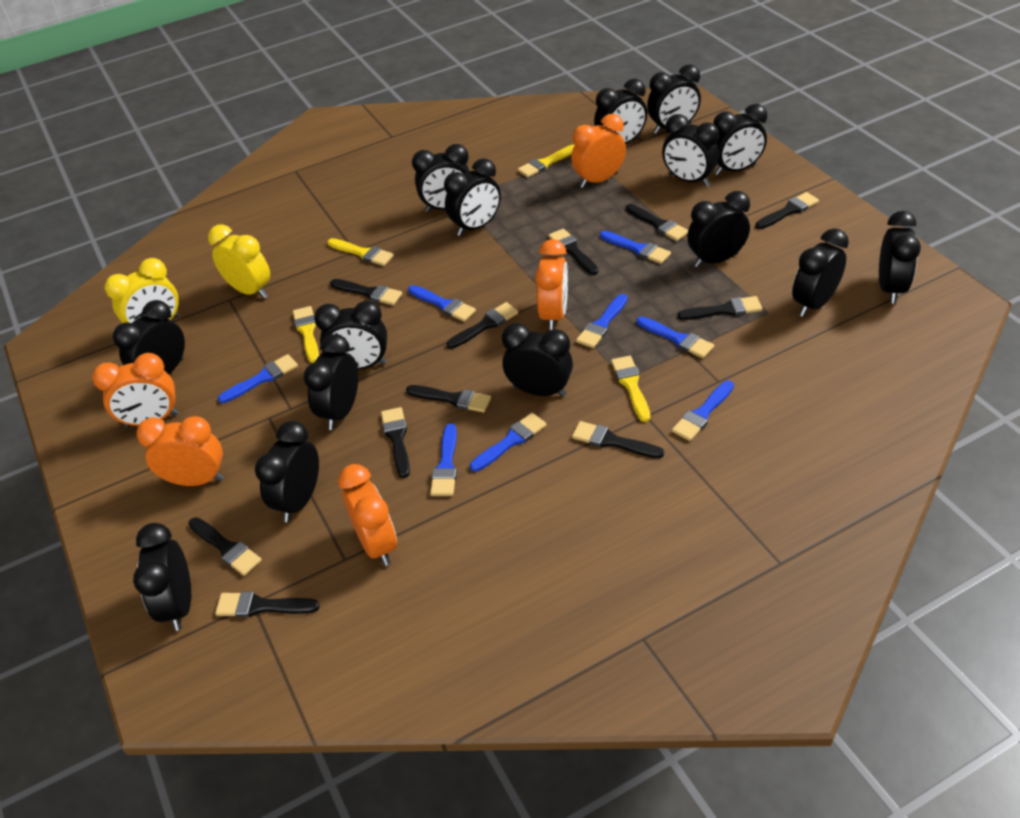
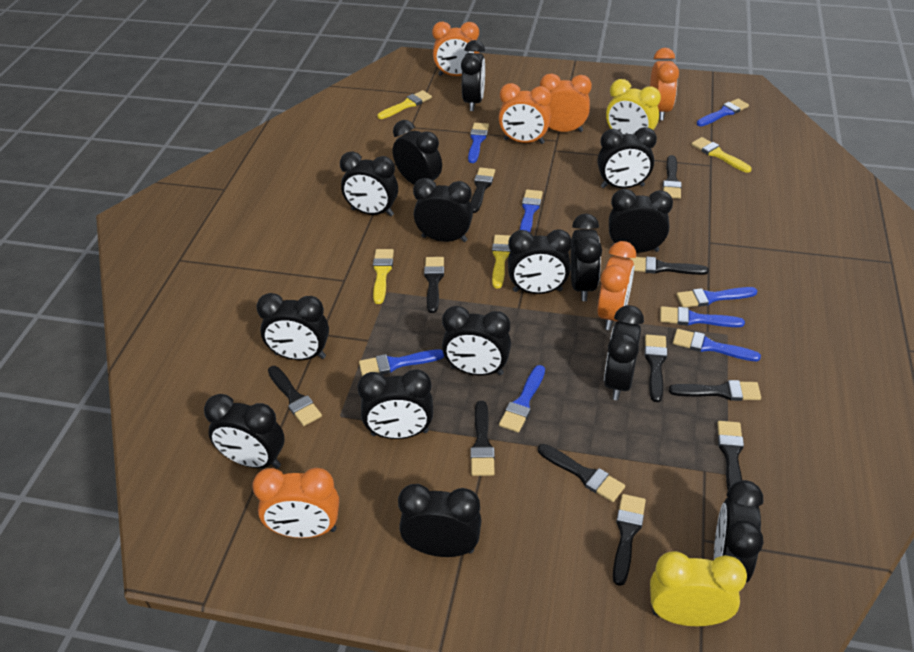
orange clock: 5 -> 6

